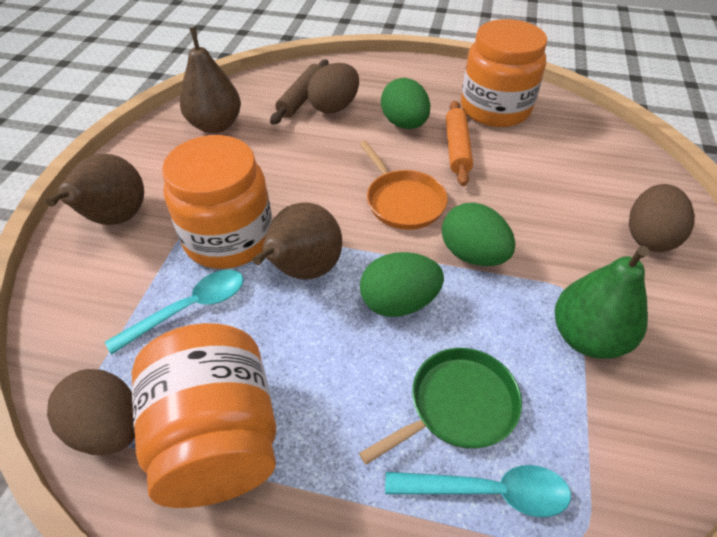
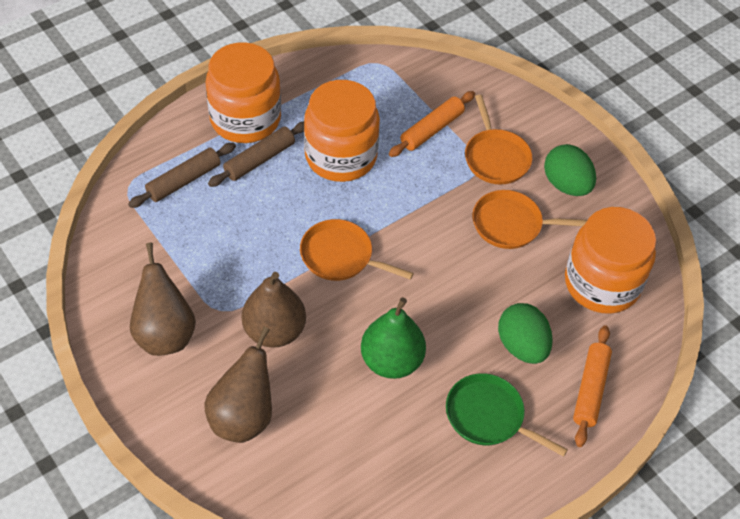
brown egg: 3 -> 0
brown rolling pin: 1 -> 2
green egg: 3 -> 2
orange pan: 1 -> 3
orange rolling pin: 1 -> 2
turquoise spoon: 2 -> 0

